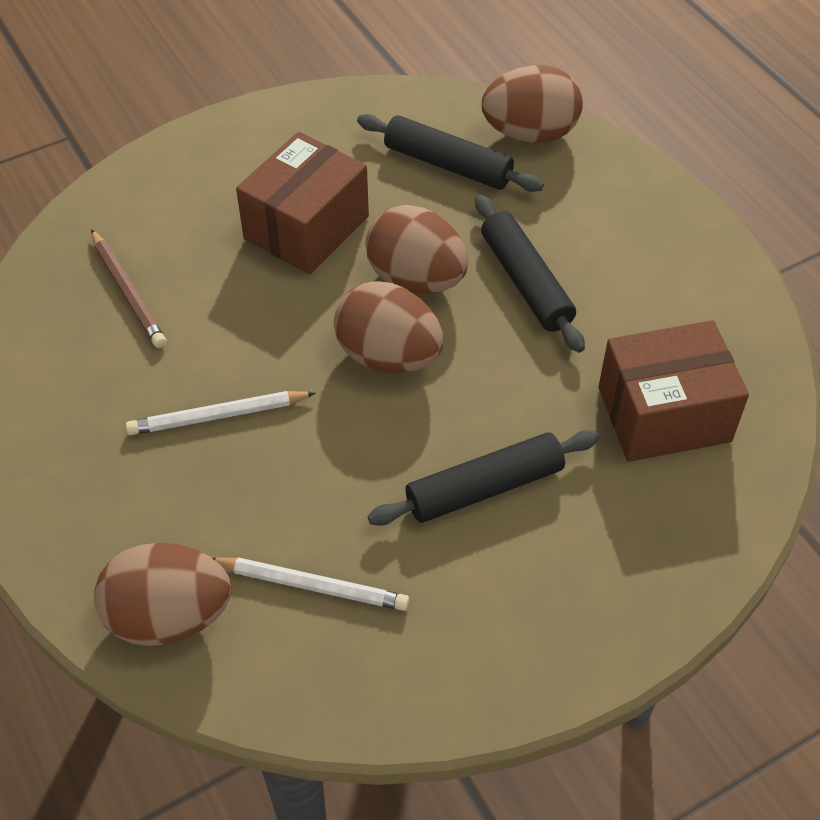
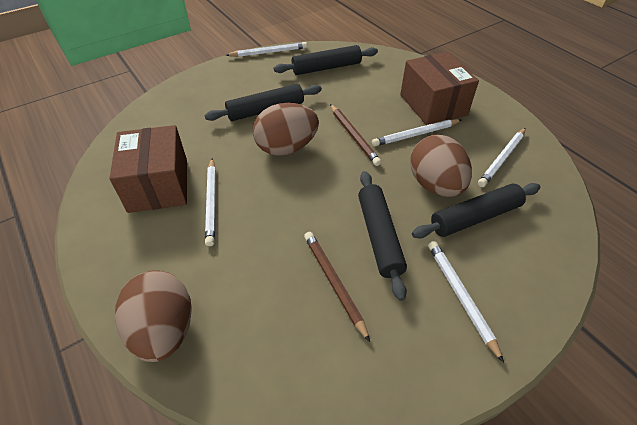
black rolling pin: 3 -> 4
brown egg: 4 -> 3
brown pencil: 1 -> 2
white pencil: 2 -> 5

